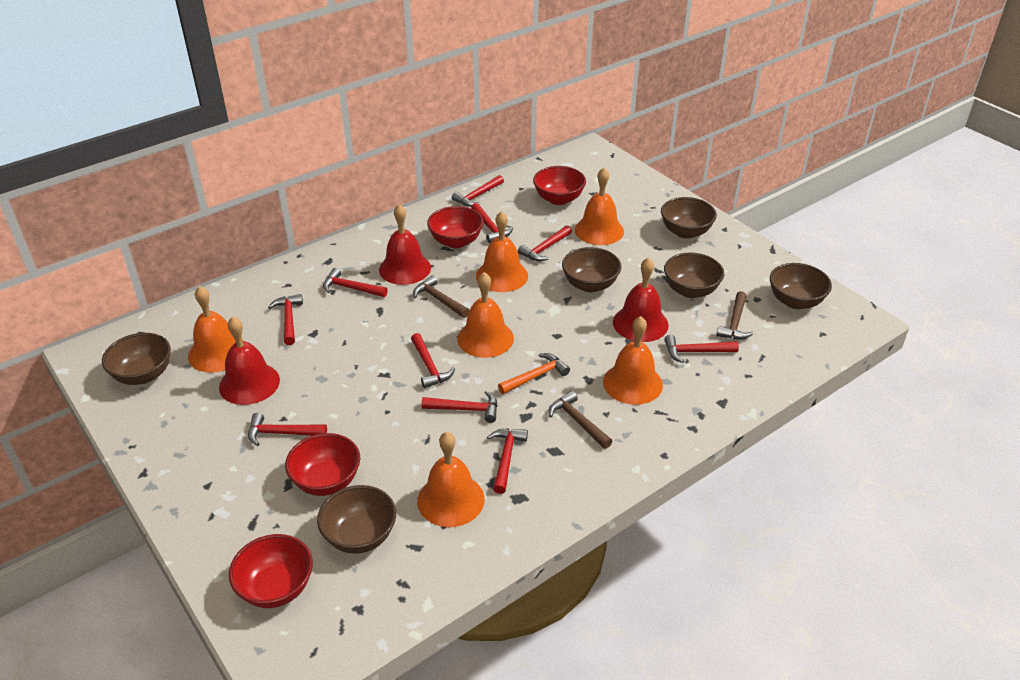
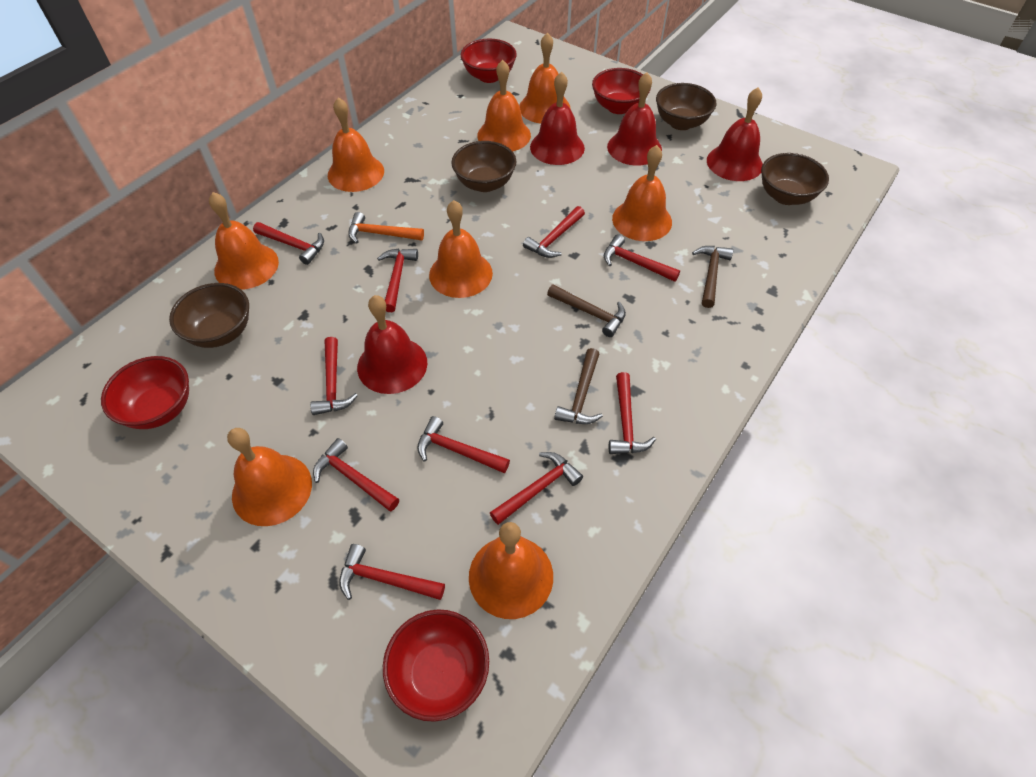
brown bowl: 6 -> 4
orange bell: 6 -> 8
red bell: 3 -> 4

